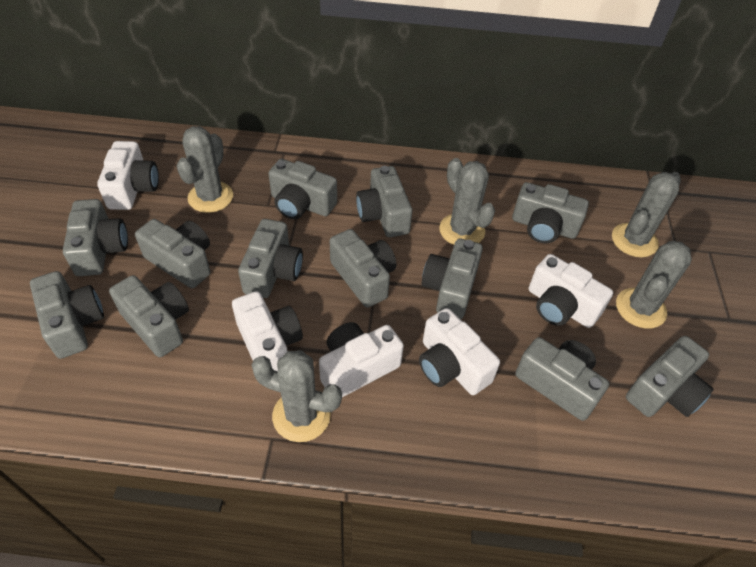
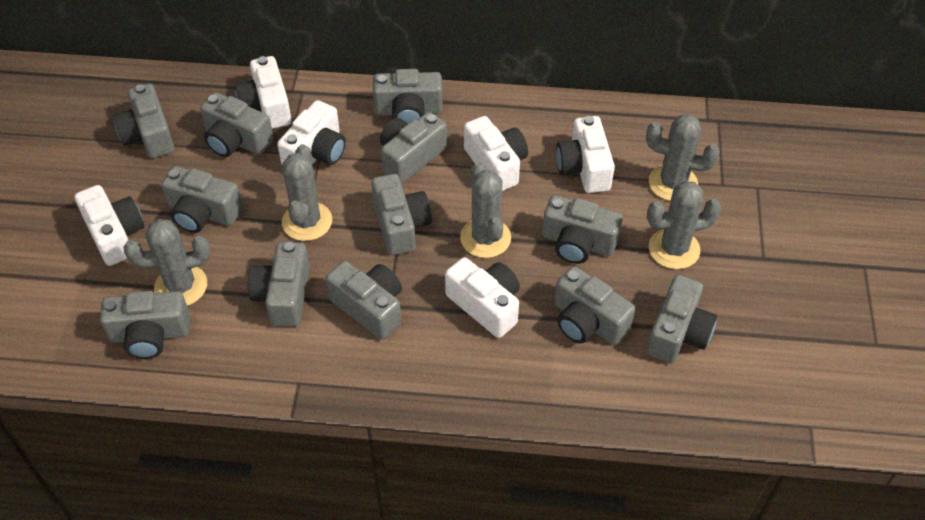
white camera: 5 -> 6

